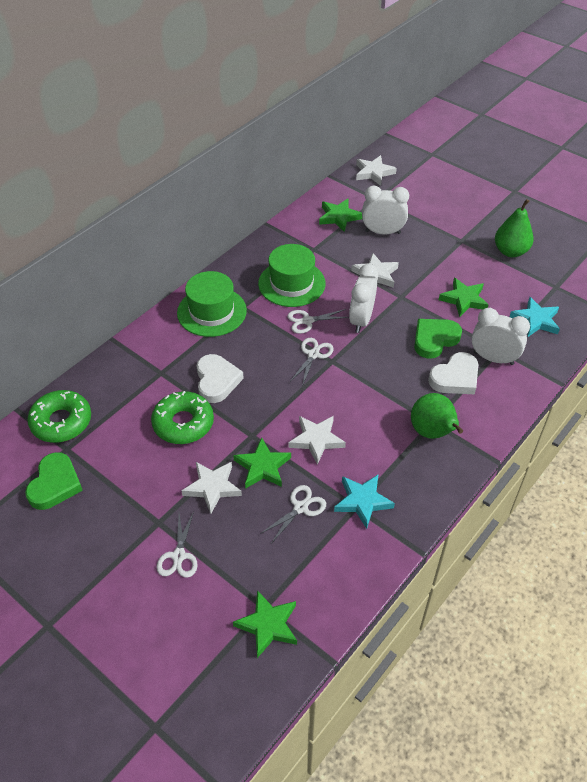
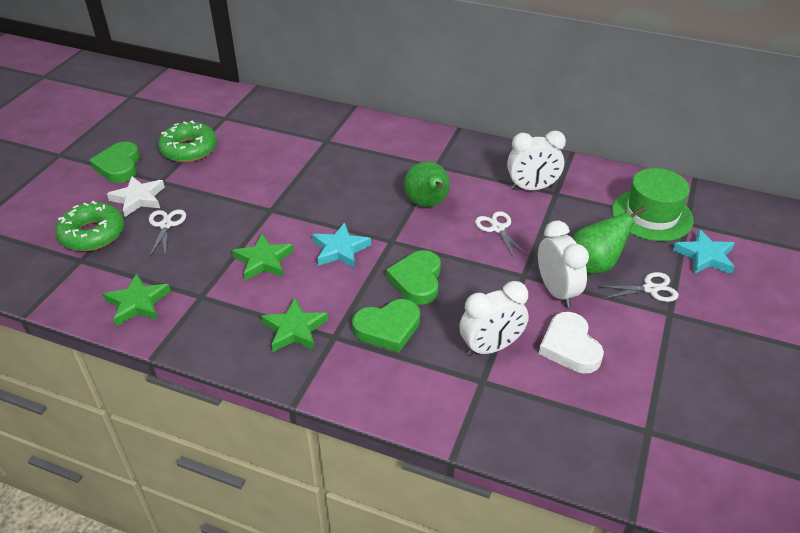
green hat: 2 -> 1
green heart: 2 -> 3
green star: 4 -> 3
white heart: 2 -> 1
white scissors: 4 -> 3
white star: 4 -> 1

